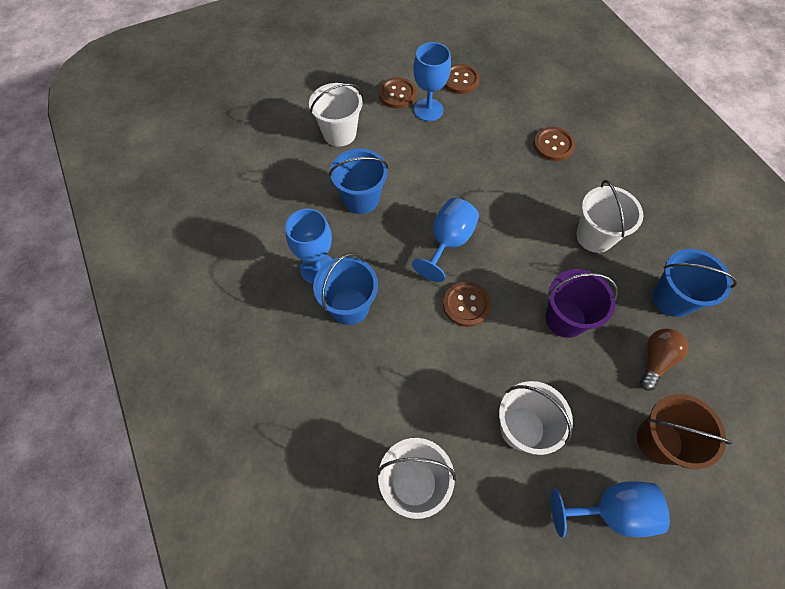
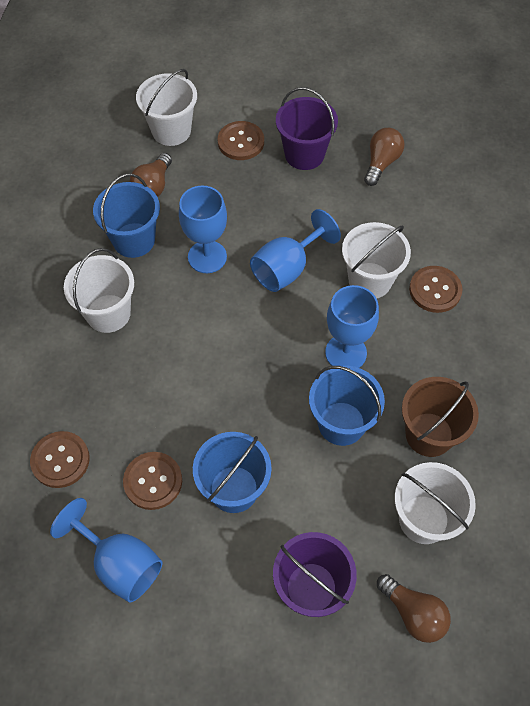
brown light bulb: 1 -> 3
purple bucket: 1 -> 2

